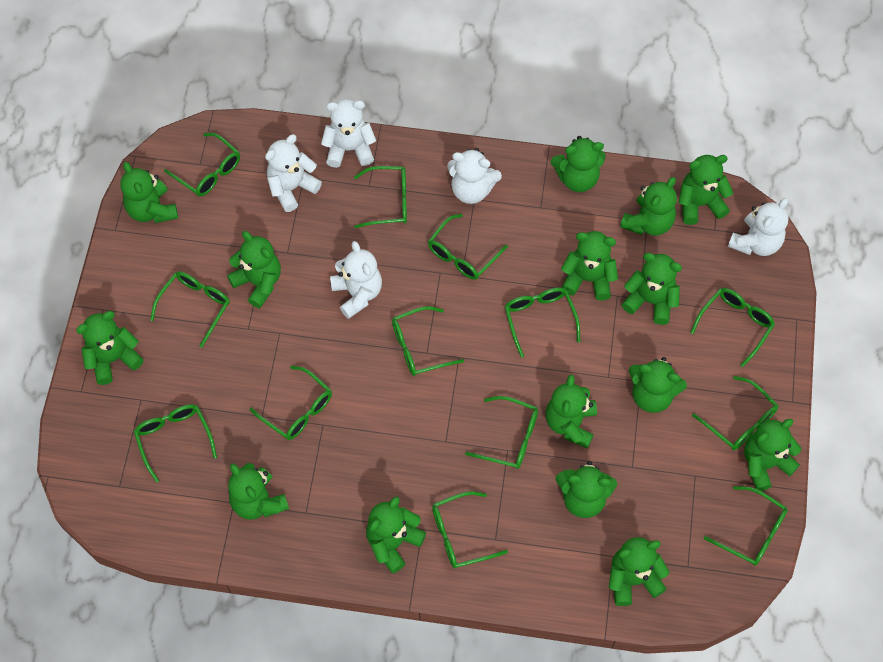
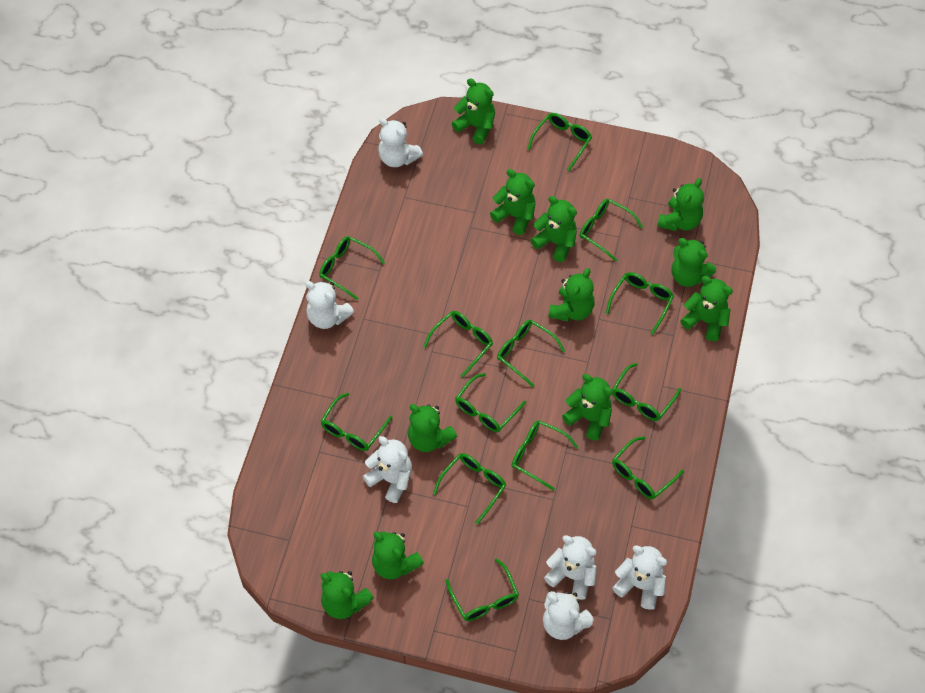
green teddy bear: 15 -> 11
white teddy bear: 5 -> 6

